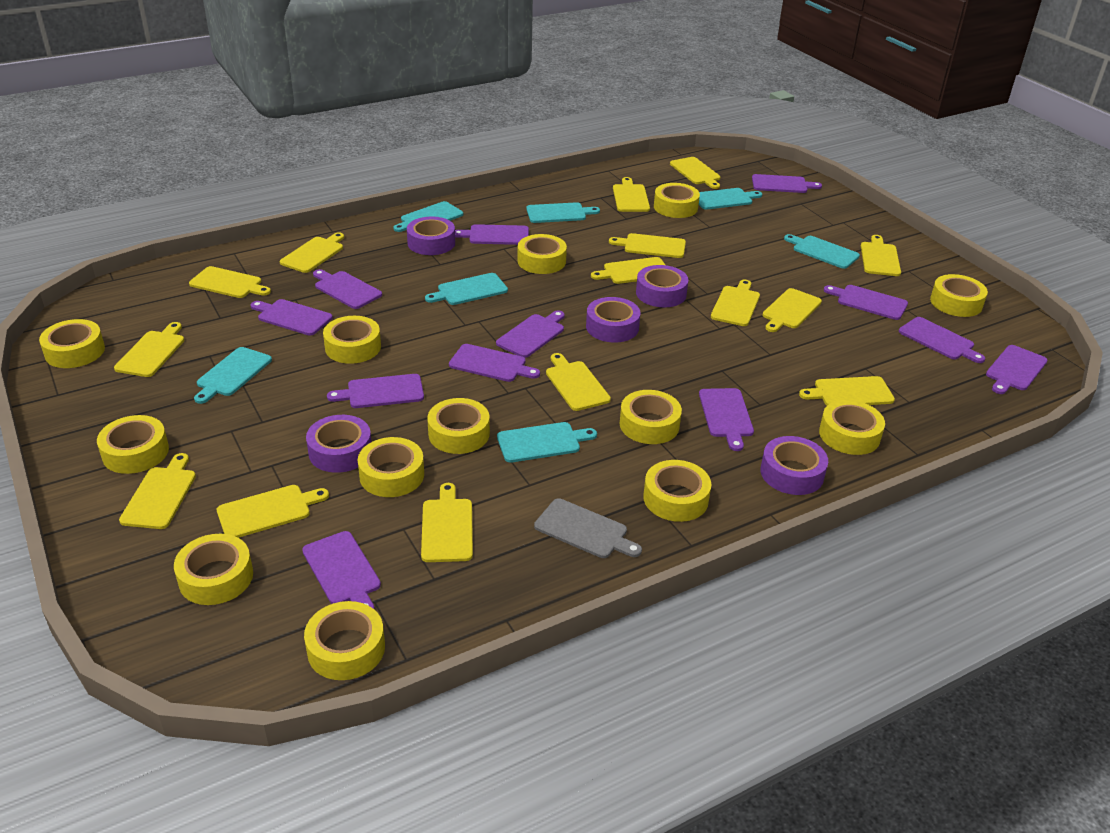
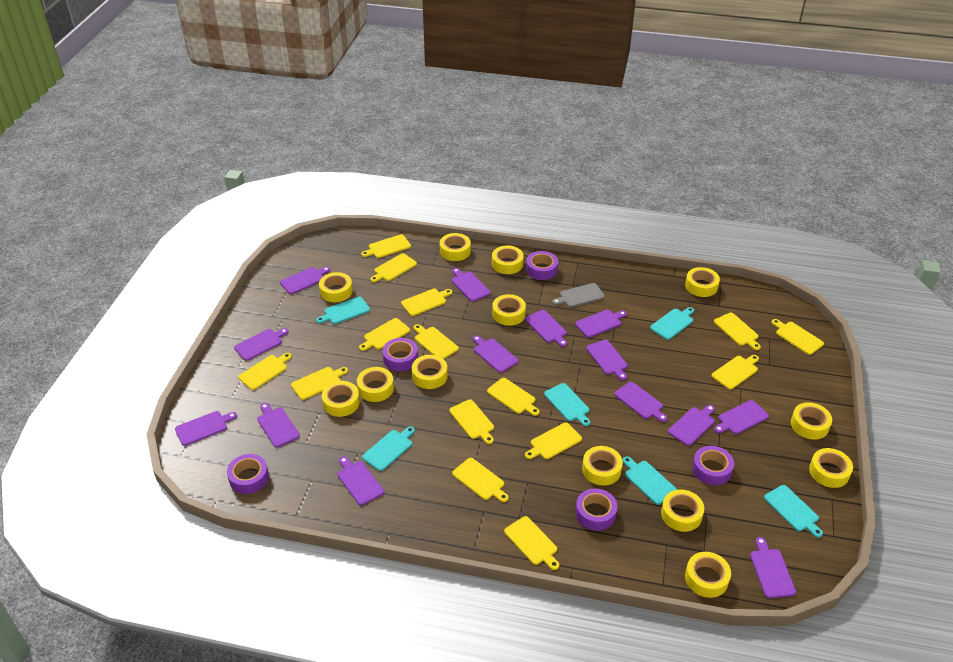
purple cutting board: 12 -> 14
turquoise cutting board: 7 -> 6

